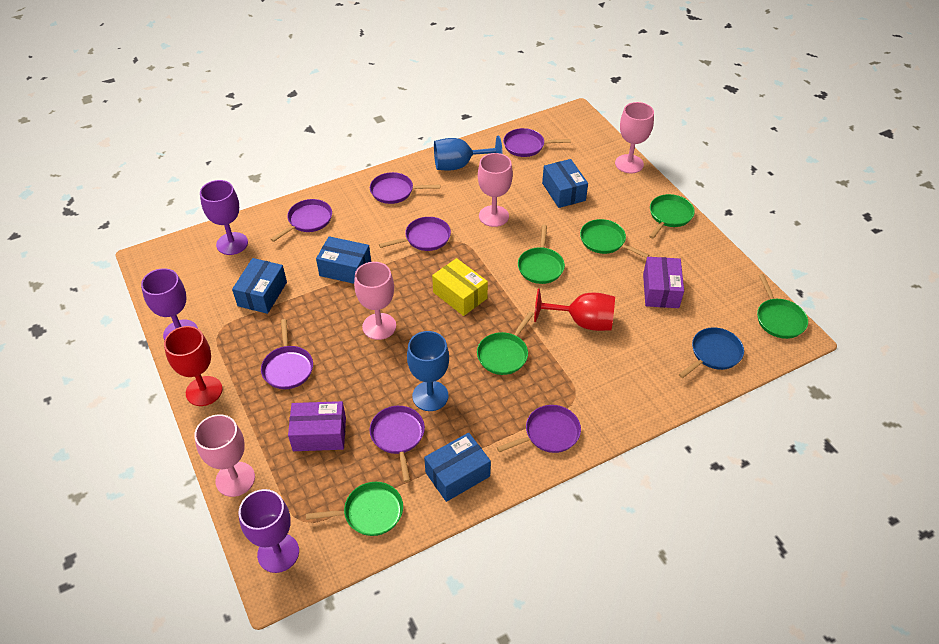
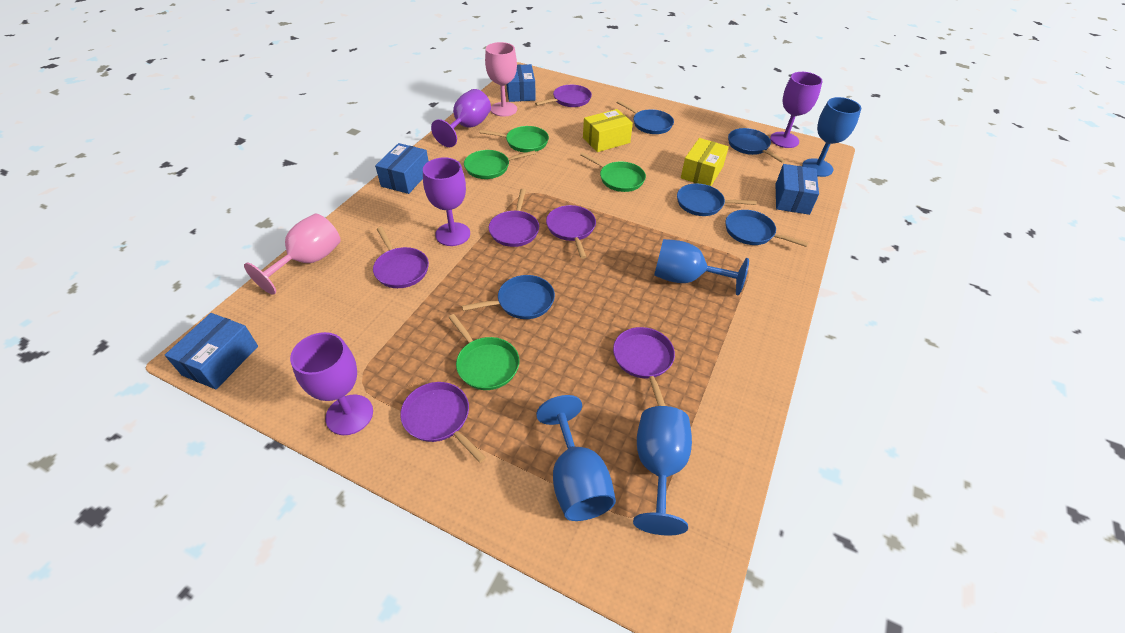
blue goblet: 2 -> 4
blue pan: 1 -> 5
green pan: 6 -> 4
pink goblet: 4 -> 2
purple box: 2 -> 0
purple goblet: 3 -> 4
purple pan: 7 -> 6
red goblet: 2 -> 0
yellow box: 1 -> 2

